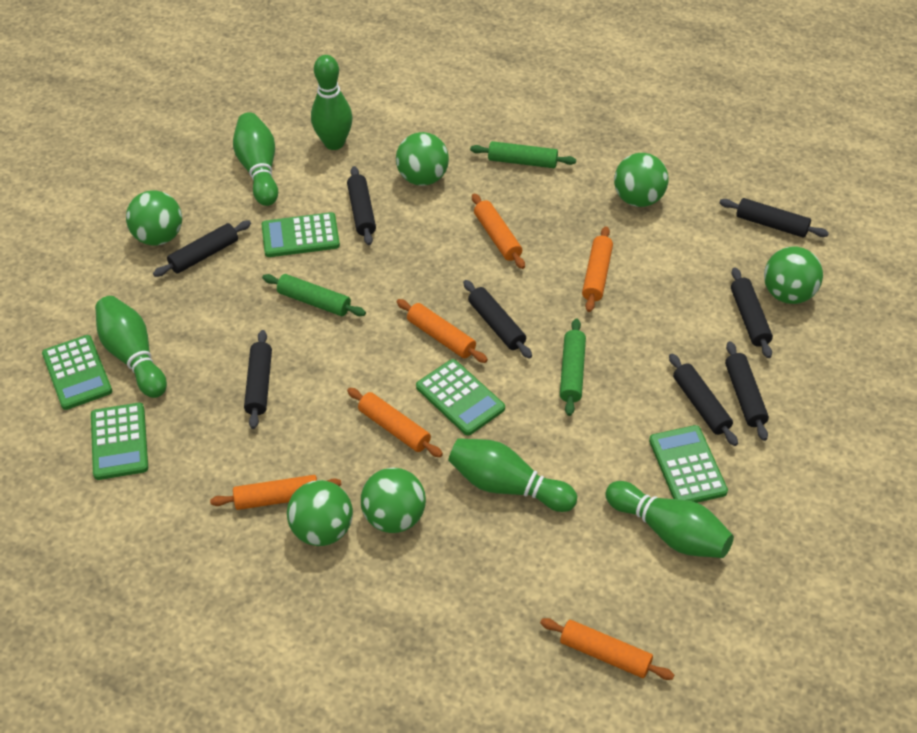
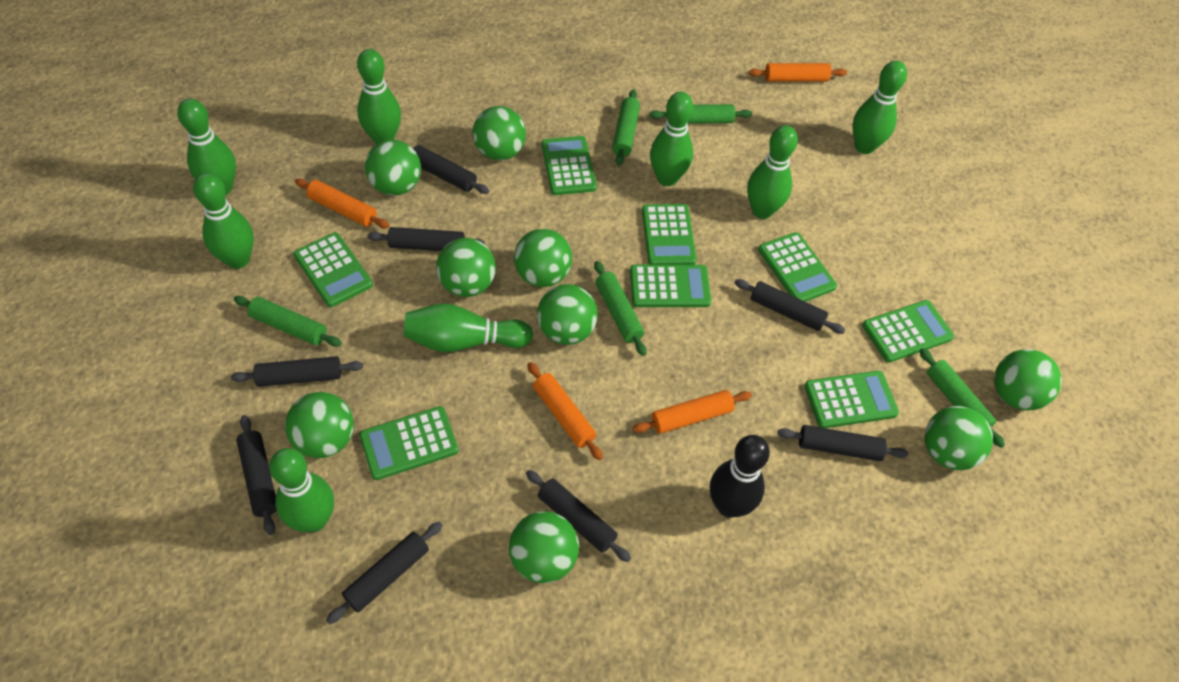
black bowling pin: 0 -> 1
green ball: 6 -> 9
green bowling pin: 5 -> 8
green calculator: 5 -> 8
green rolling pin: 3 -> 5
orange rolling pin: 6 -> 4

